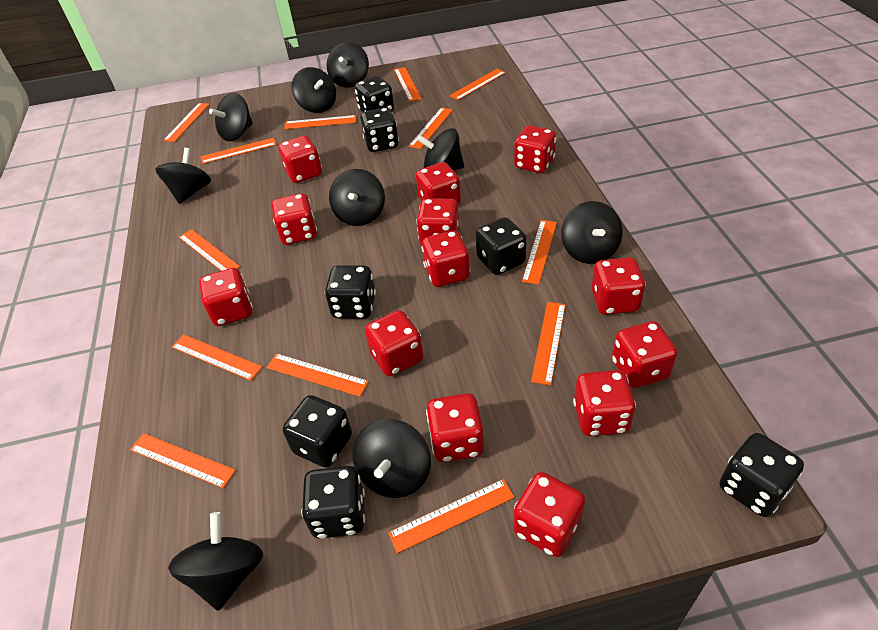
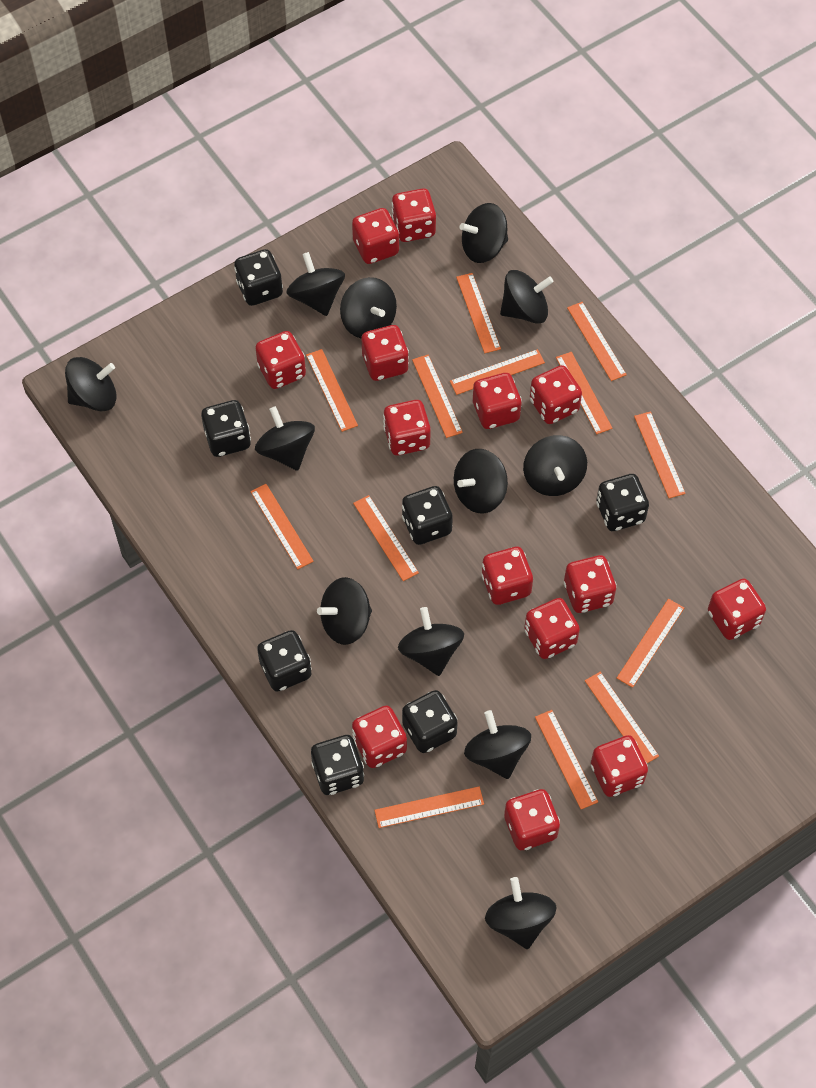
black spinning top: 9 -> 12
red dice: 13 -> 14

